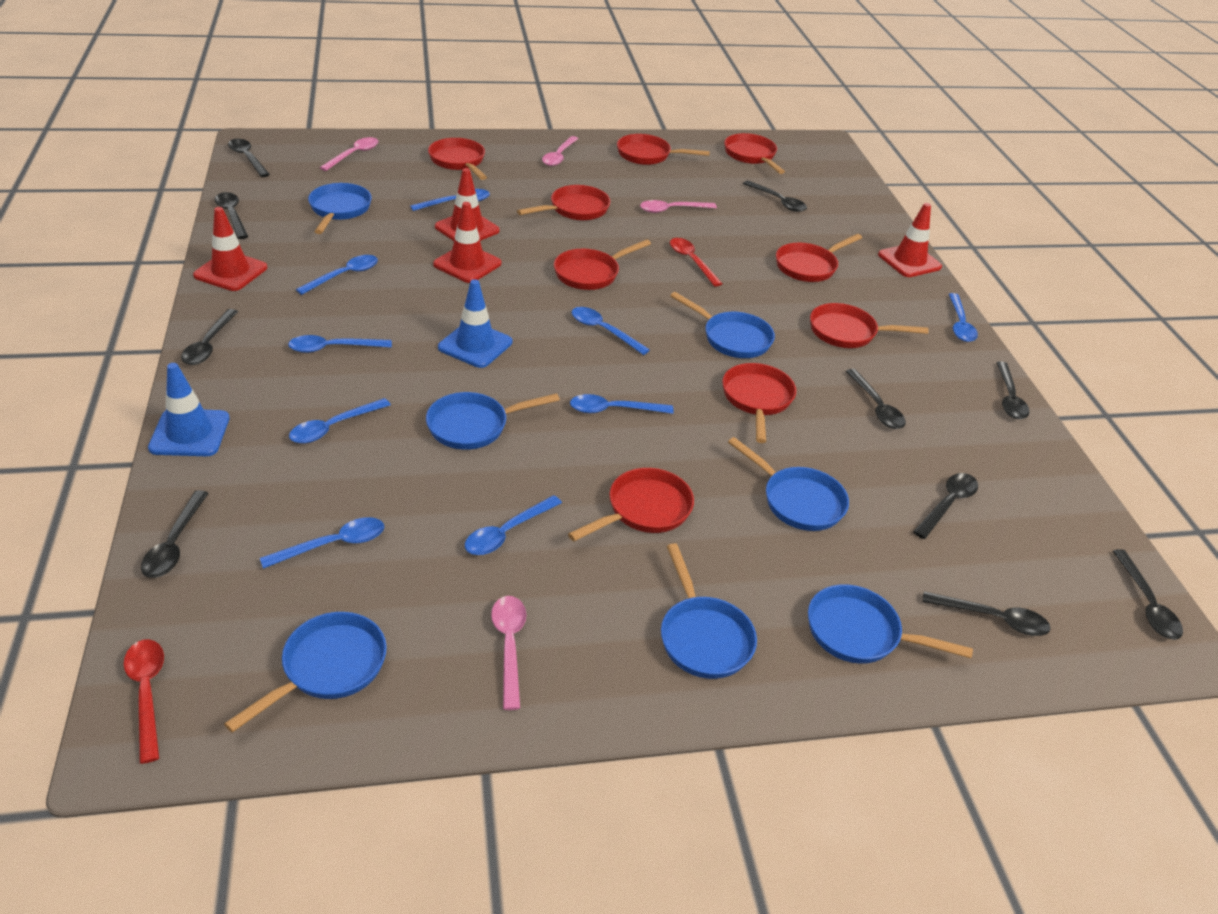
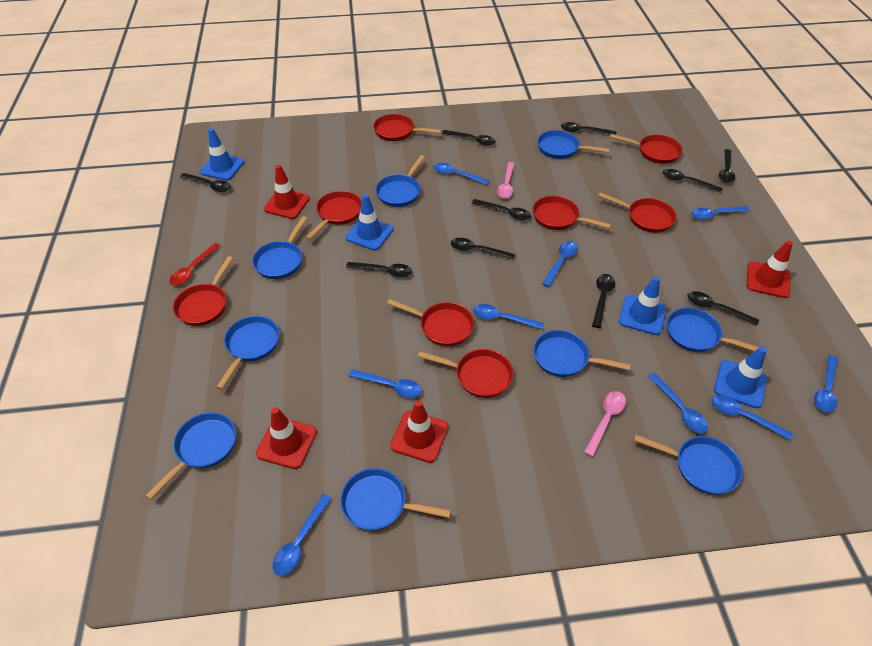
blue pan: 7 -> 9
blue traffic cone: 2 -> 4
pink spoon: 4 -> 2
red pan: 9 -> 8
red spoon: 2 -> 1

